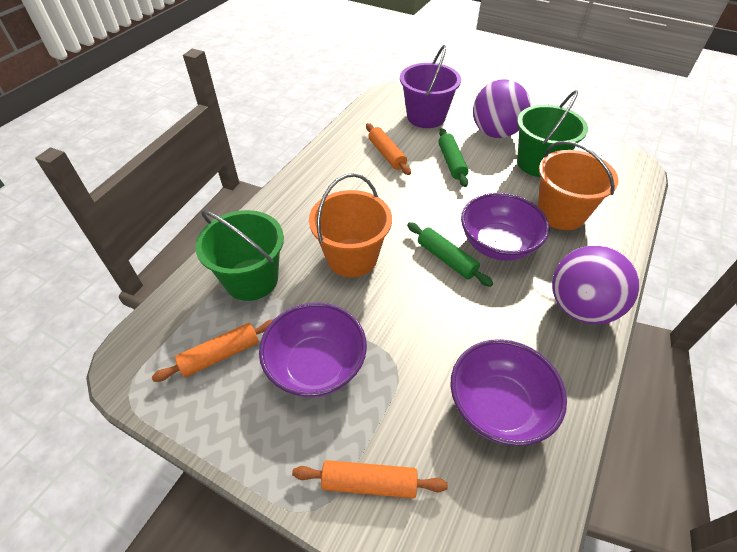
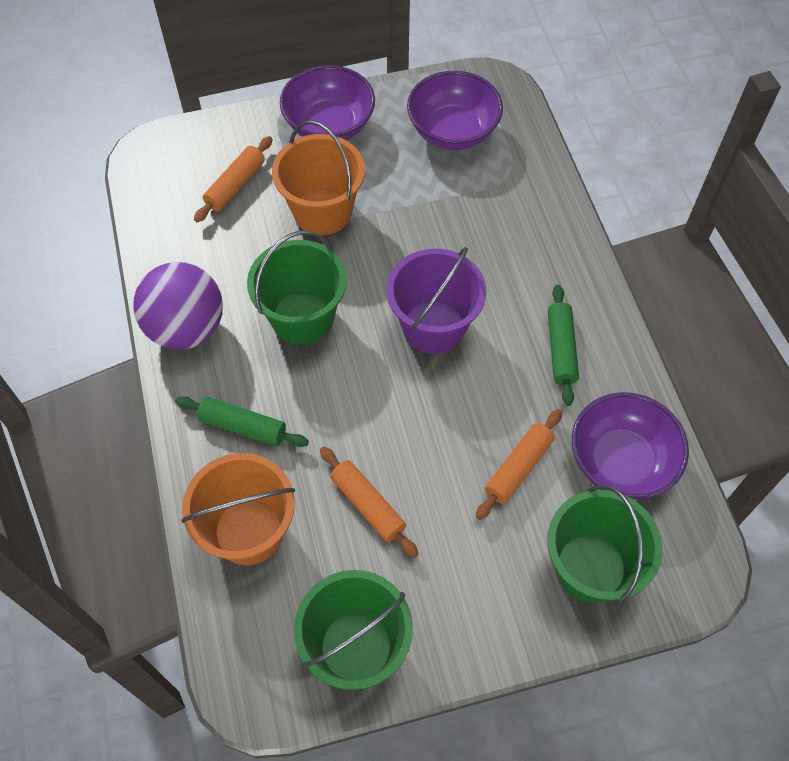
green bucket: 2 -> 3
purple ball: 2 -> 1

